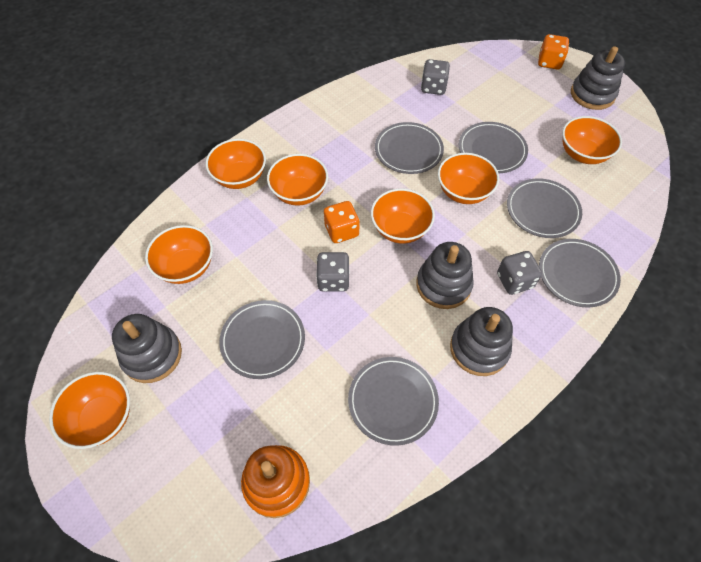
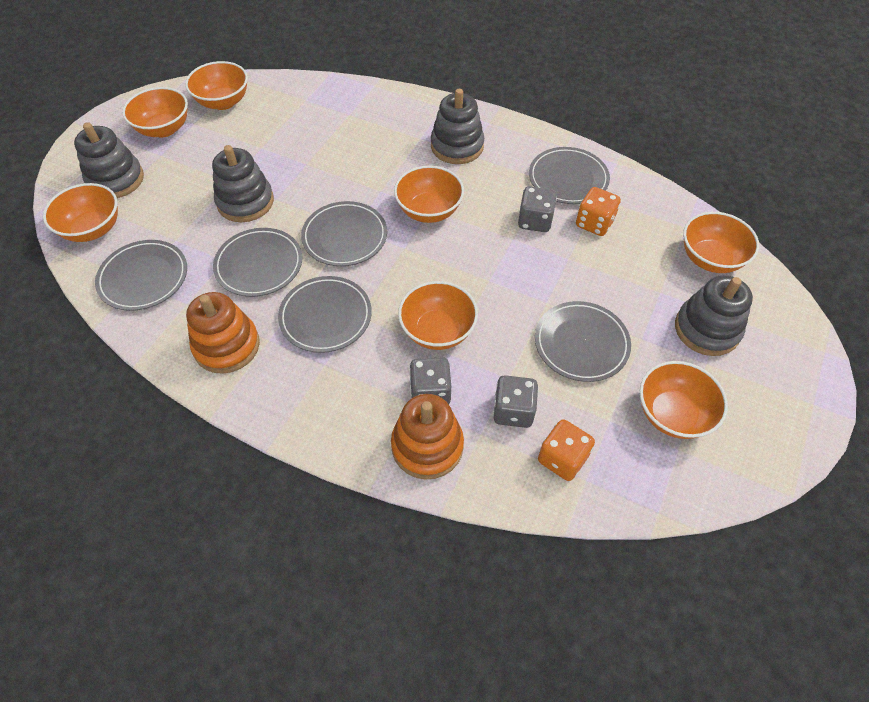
orange stacking toy: 1 -> 2

